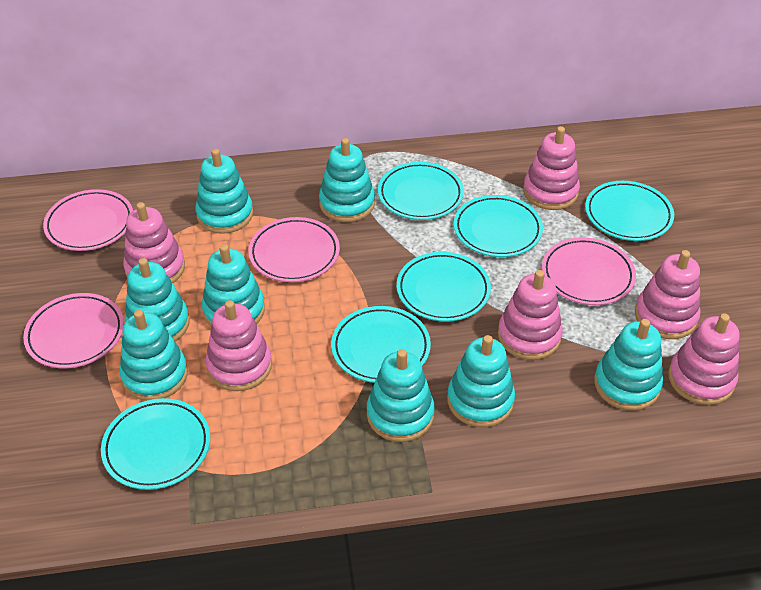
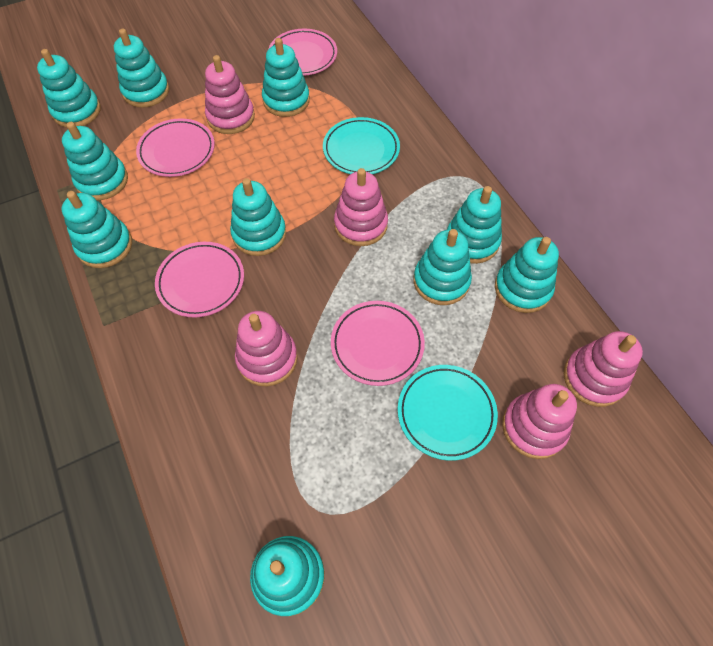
pink stacking toy: 6 -> 5
turquoise plate: 6 -> 2
turquoise stacking toy: 8 -> 10

